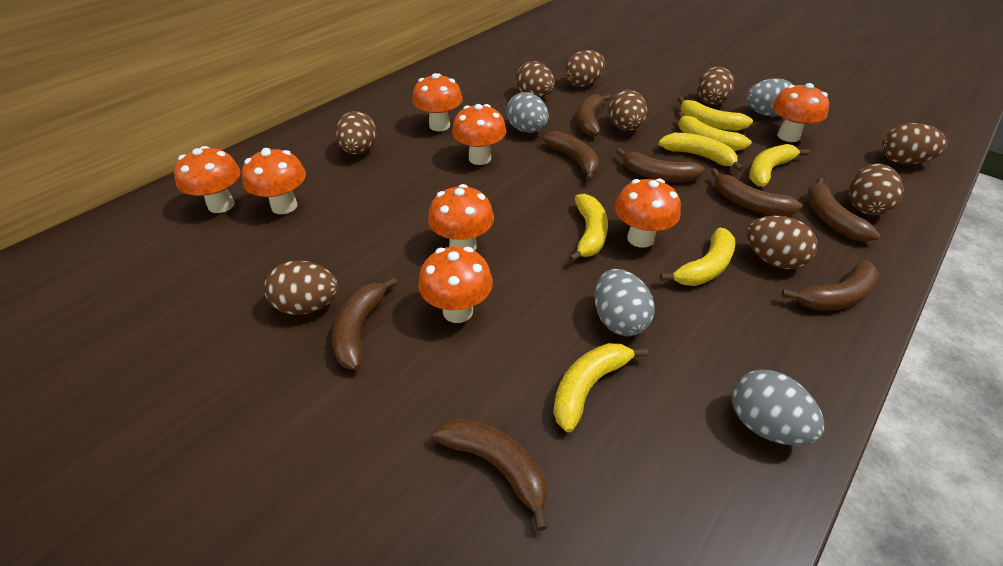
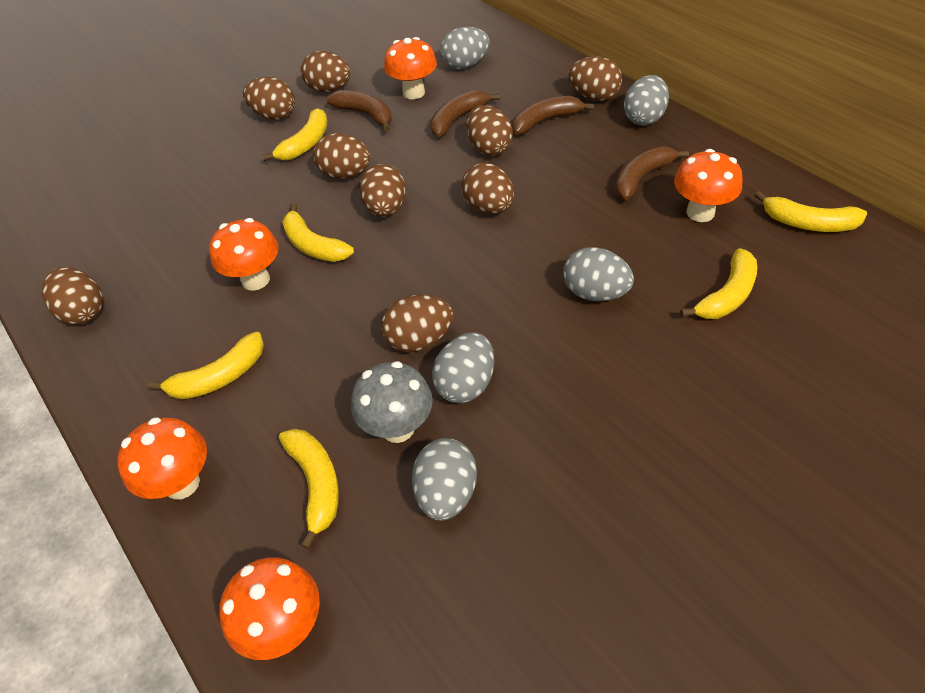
brown banana: 8 -> 4
grey egg: 4 -> 5
grey mushroom: 0 -> 1
orange mushroom: 8 -> 5
yellow banana: 7 -> 6

